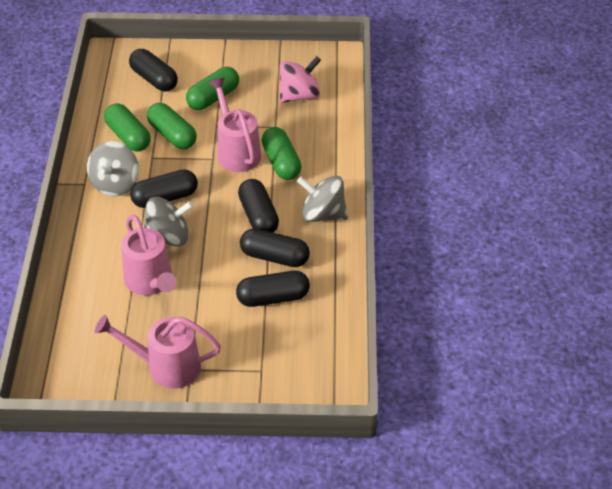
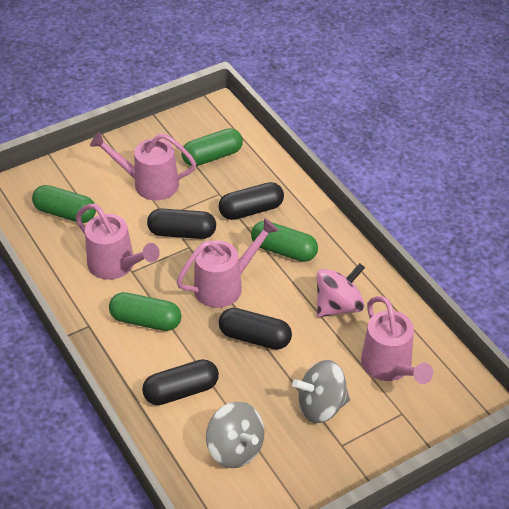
black capsule: 5 -> 4
grey spinning top: 3 -> 2
pink watering can: 3 -> 4

